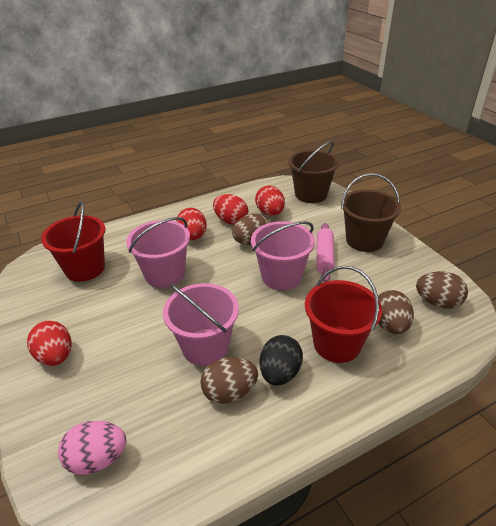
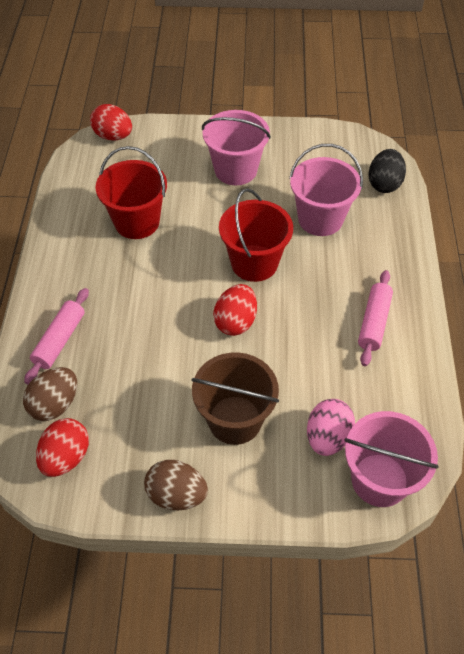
brown bucket: 2 -> 1
brown egg: 4 -> 2
pink rolling pin: 1 -> 2
red egg: 4 -> 3

